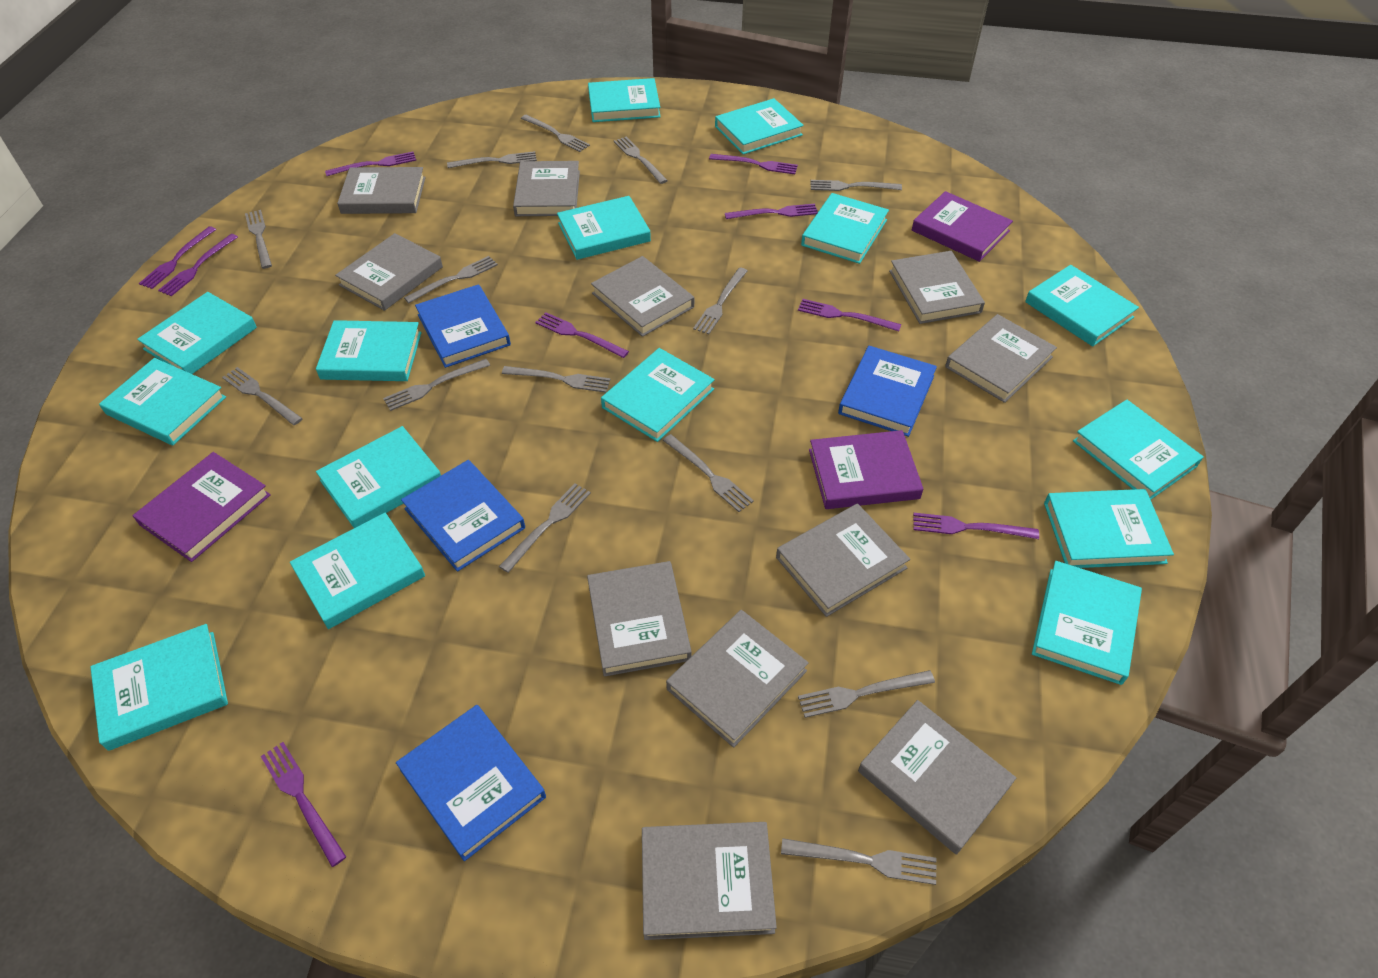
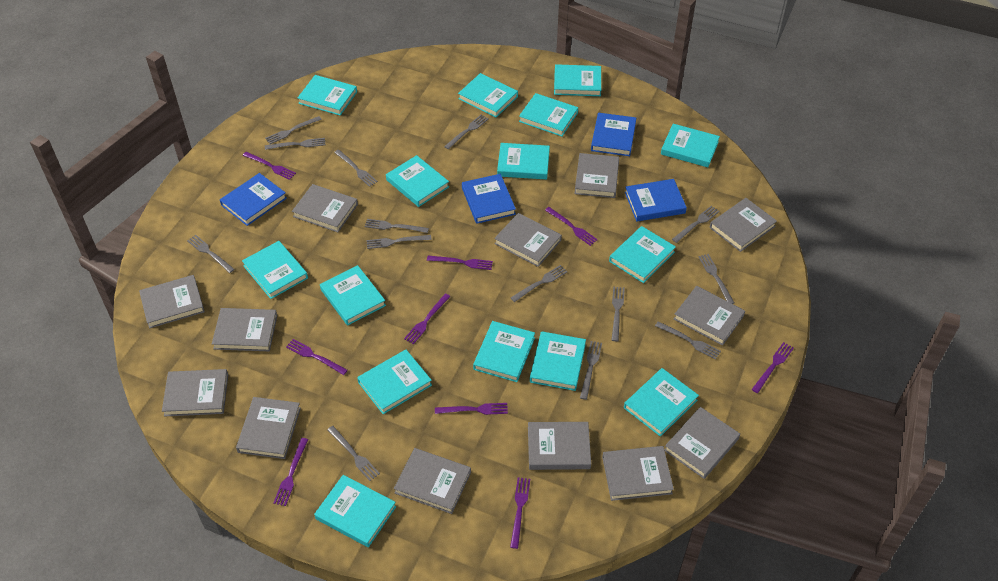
grey book: 11 -> 13
purple book: 3 -> 0

